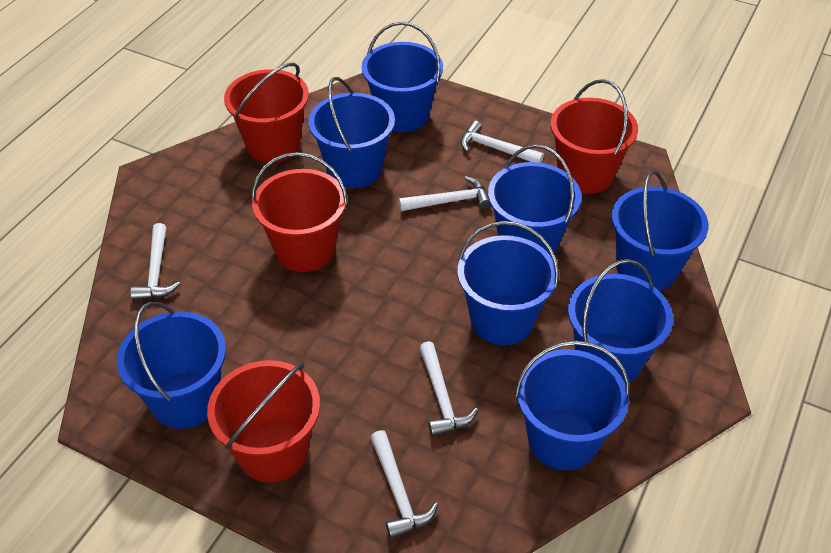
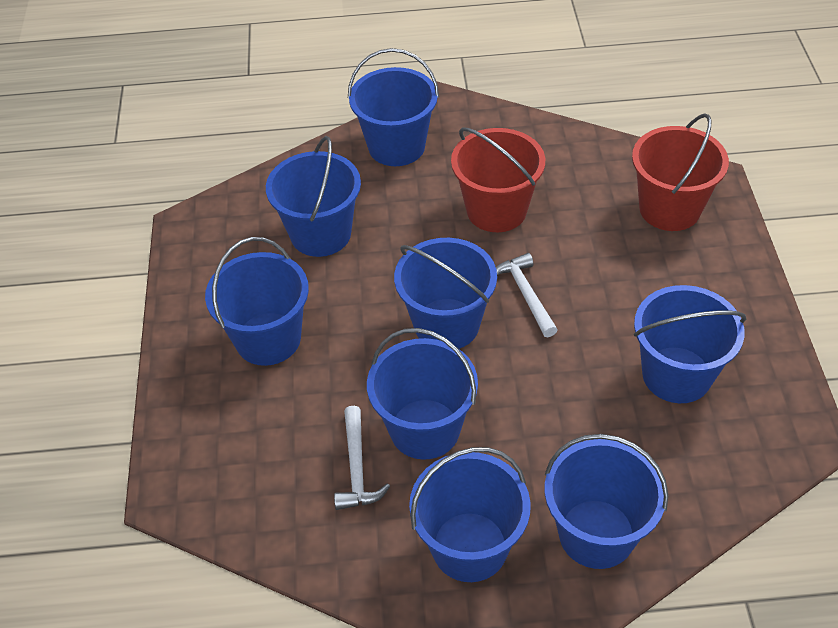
red bucket: 4 -> 2
white hammer: 5 -> 2

